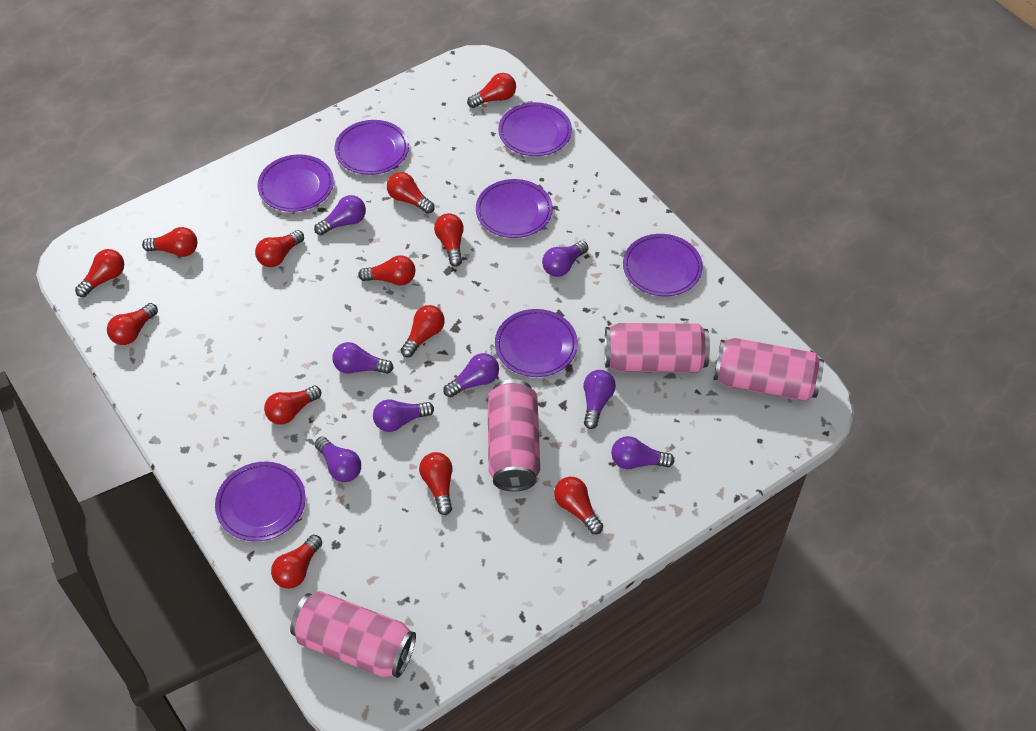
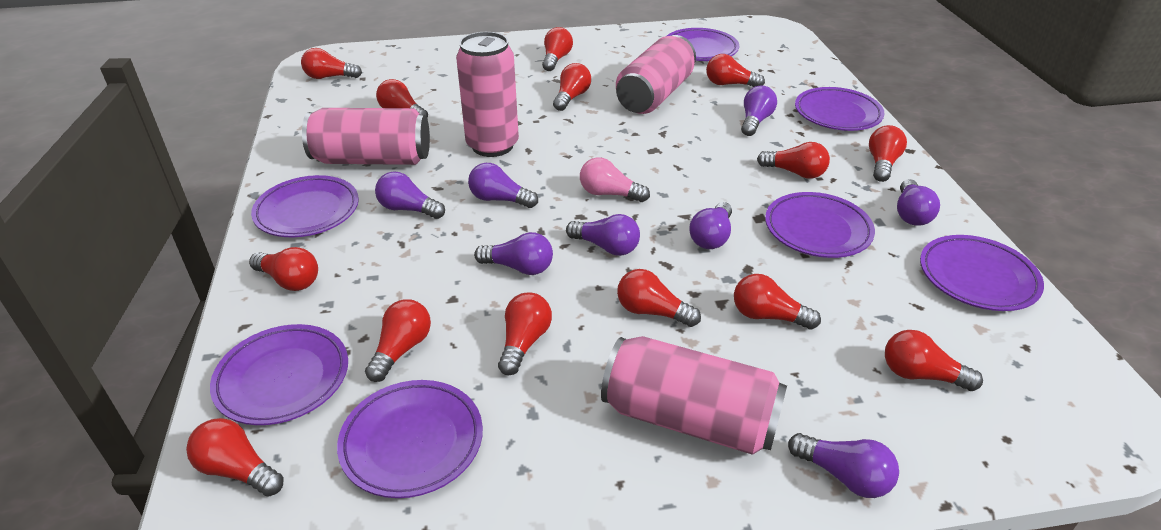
pink light bulb: 0 -> 1
red light bulb: 13 -> 14

